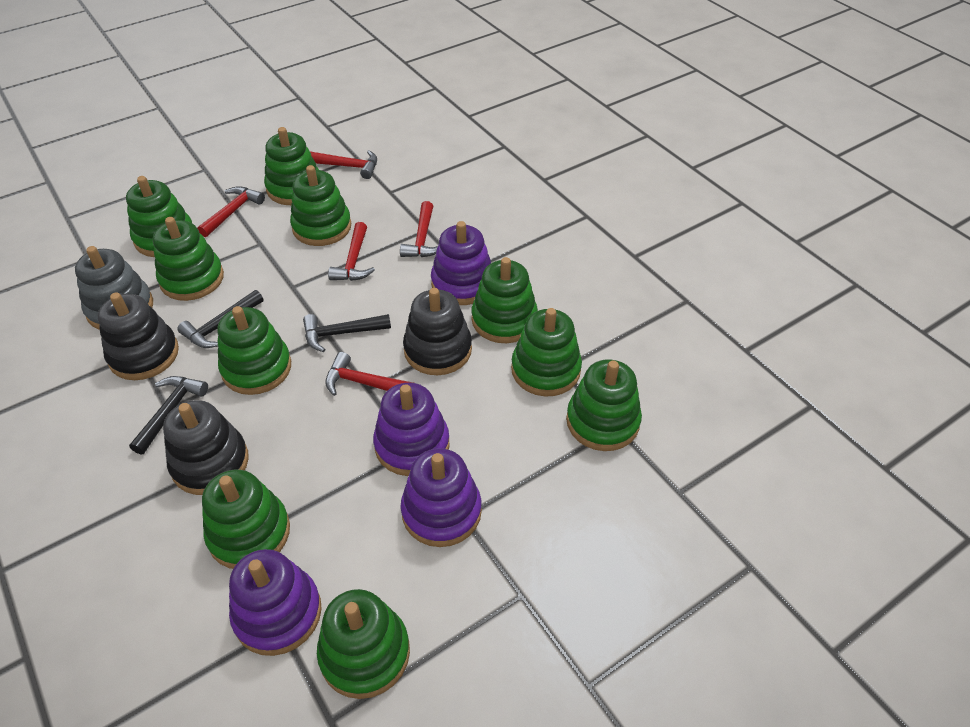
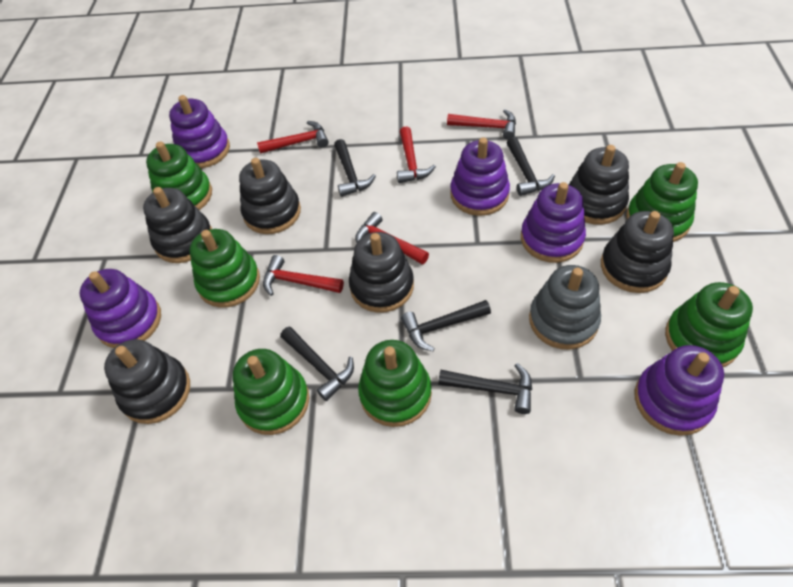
black hammer: 3 -> 5
black stacking toy: 3 -> 6
green stacking toy: 10 -> 6
purple stacking toy: 4 -> 5

